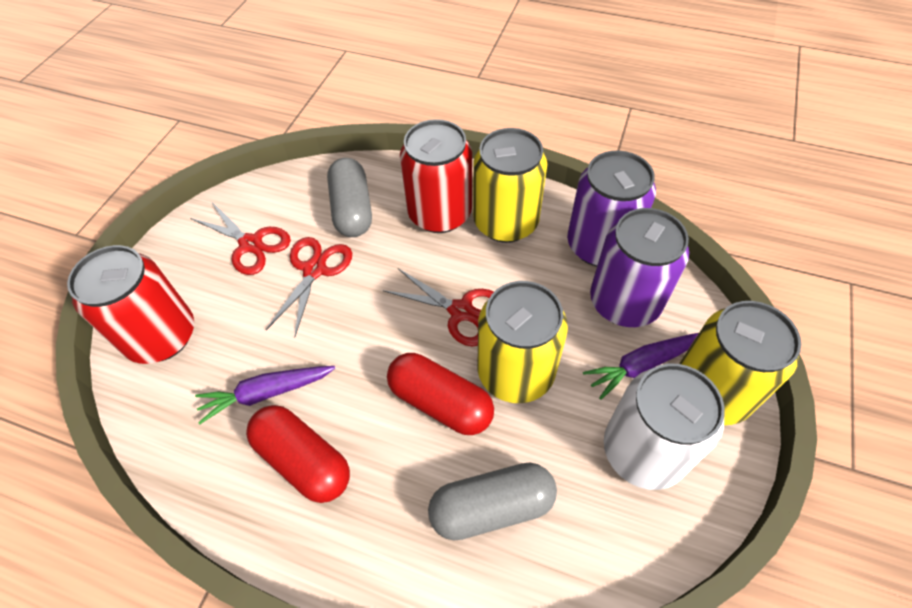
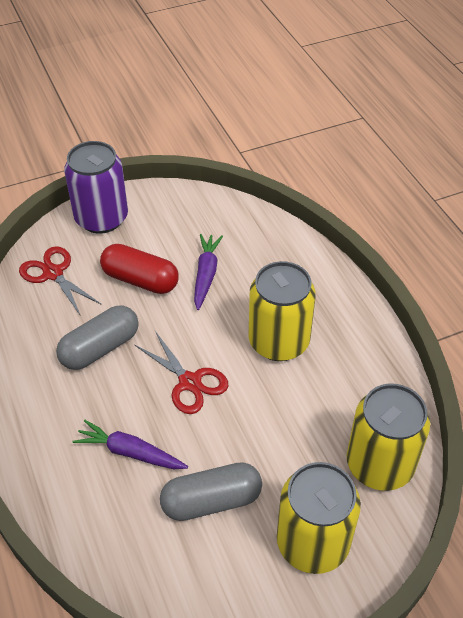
purple can: 2 -> 1
red can: 2 -> 0
red capsule: 2 -> 1
red scissors: 3 -> 2
white can: 1 -> 0

